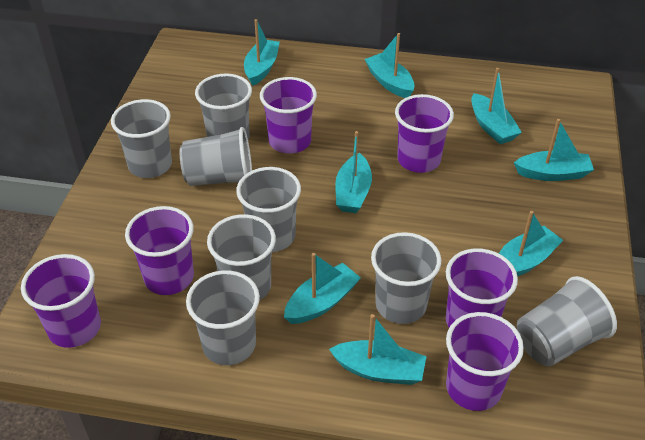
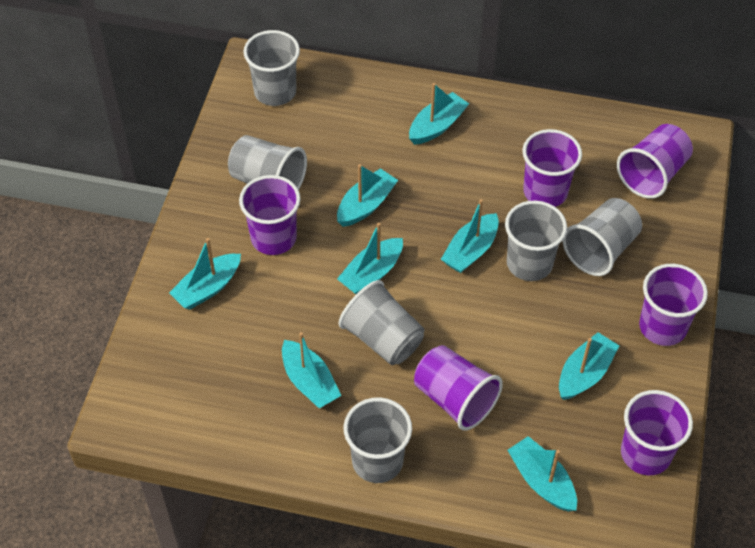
grey cup: 8 -> 6

